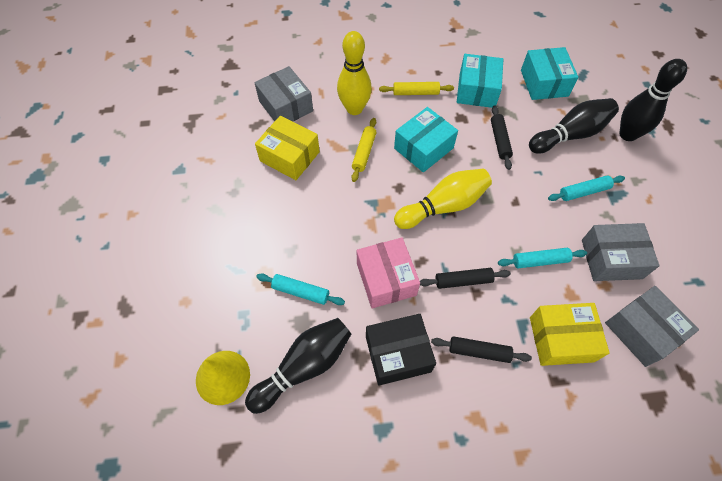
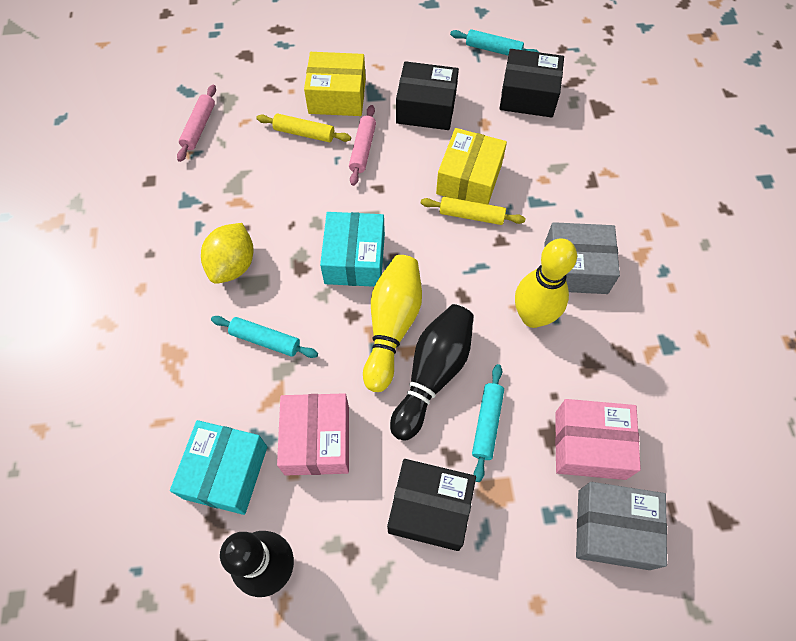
black bowling pin: 3 -> 2
black box: 1 -> 3
black rolling pin: 3 -> 0
grey box: 3 -> 2
pink box: 1 -> 2
pink rolling pin: 0 -> 2
turquoise box: 3 -> 2
yellow cone: 1 -> 0
yellow lemon: 0 -> 1

